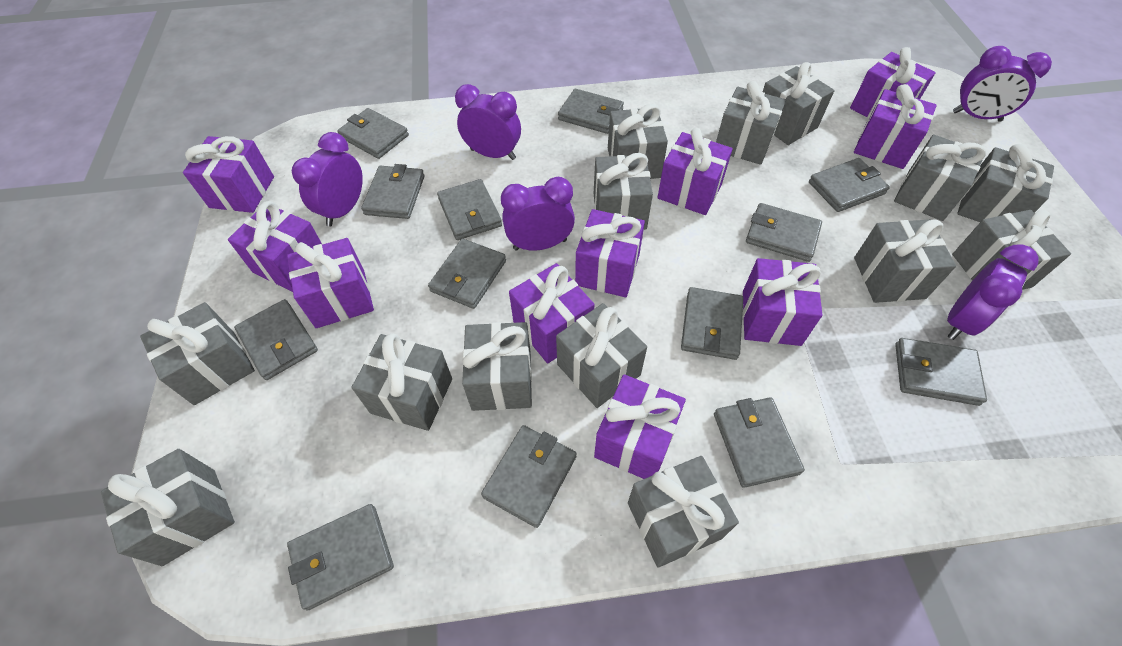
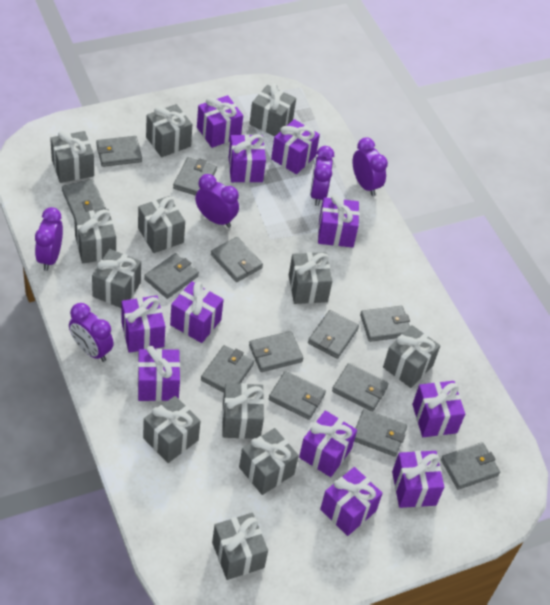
grey gift: 14 -> 12
purple gift: 10 -> 11

